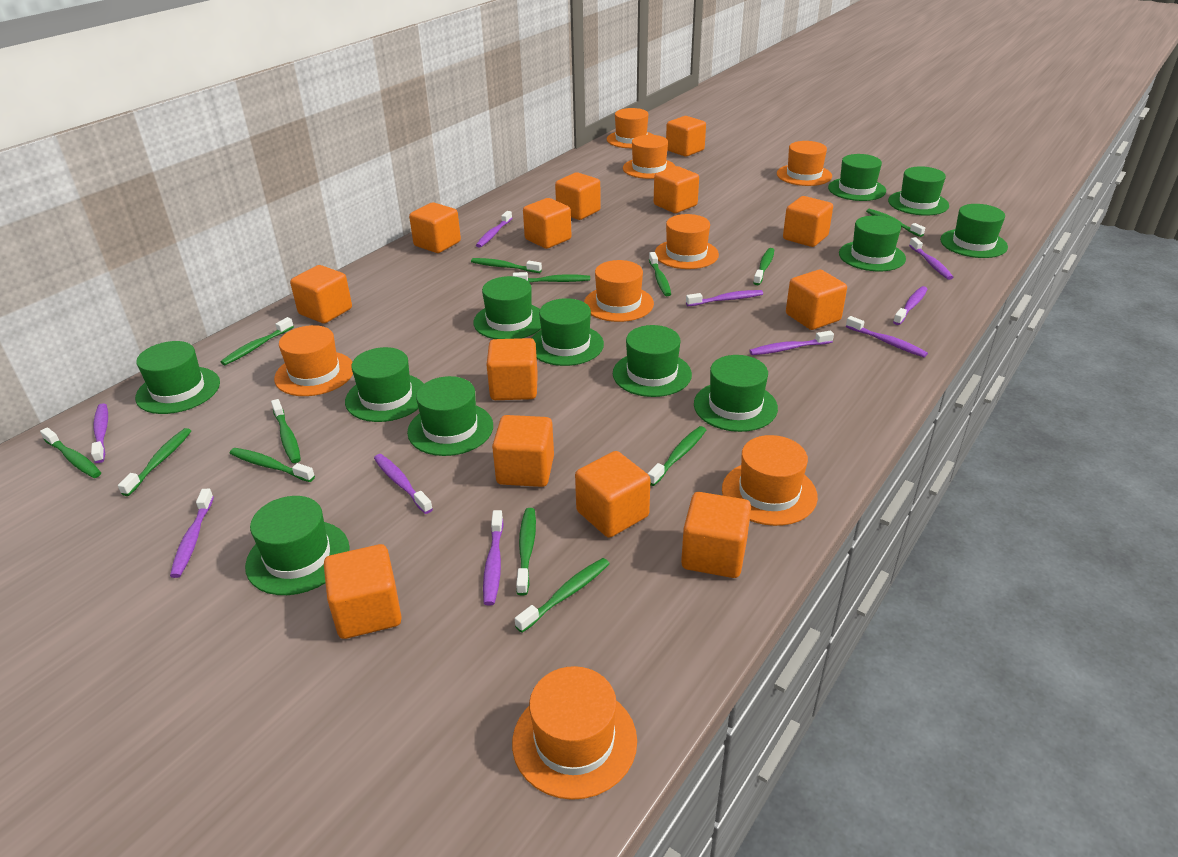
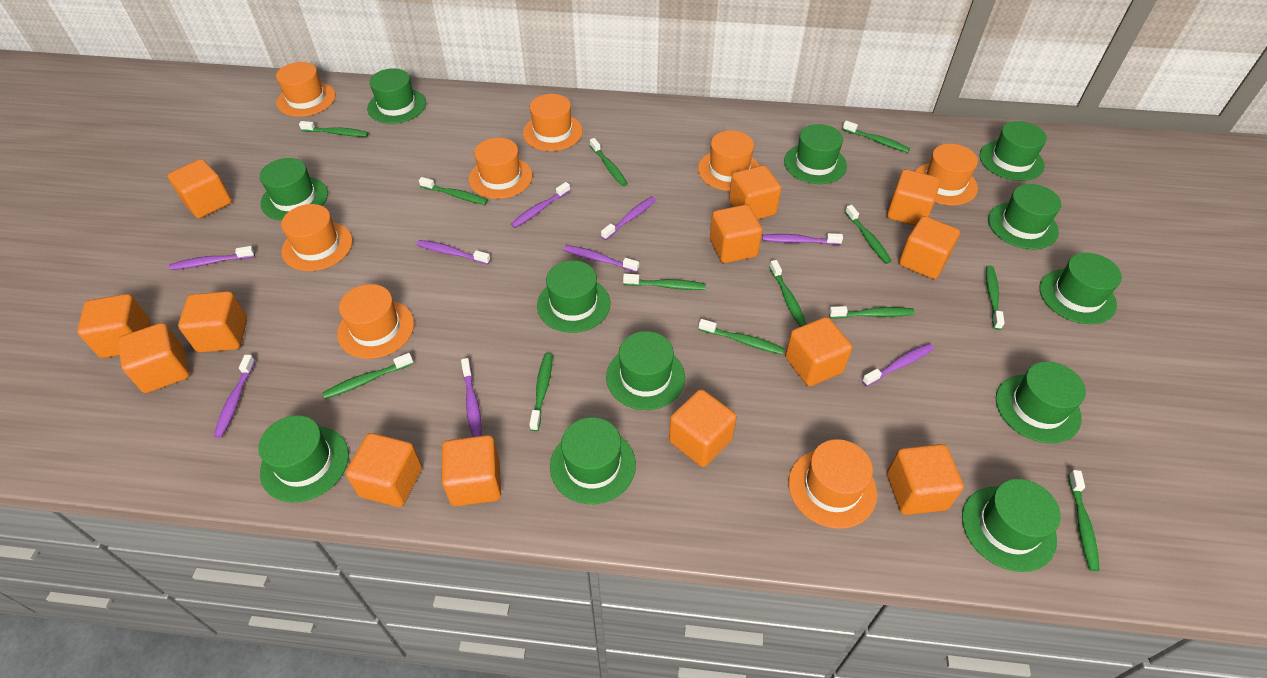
purple toothbrush: 10 -> 9

